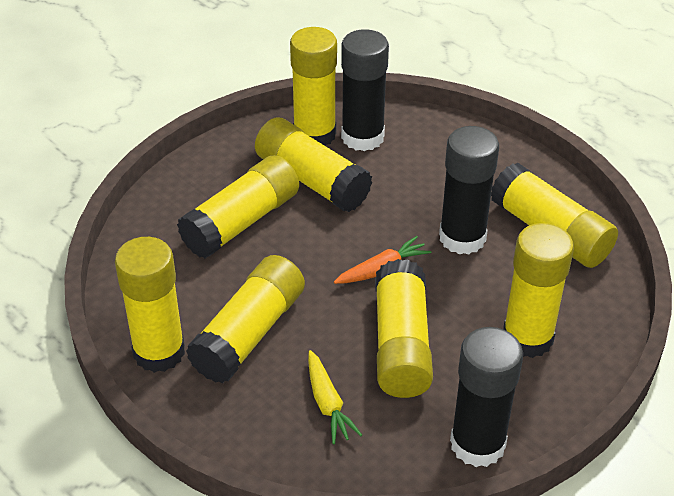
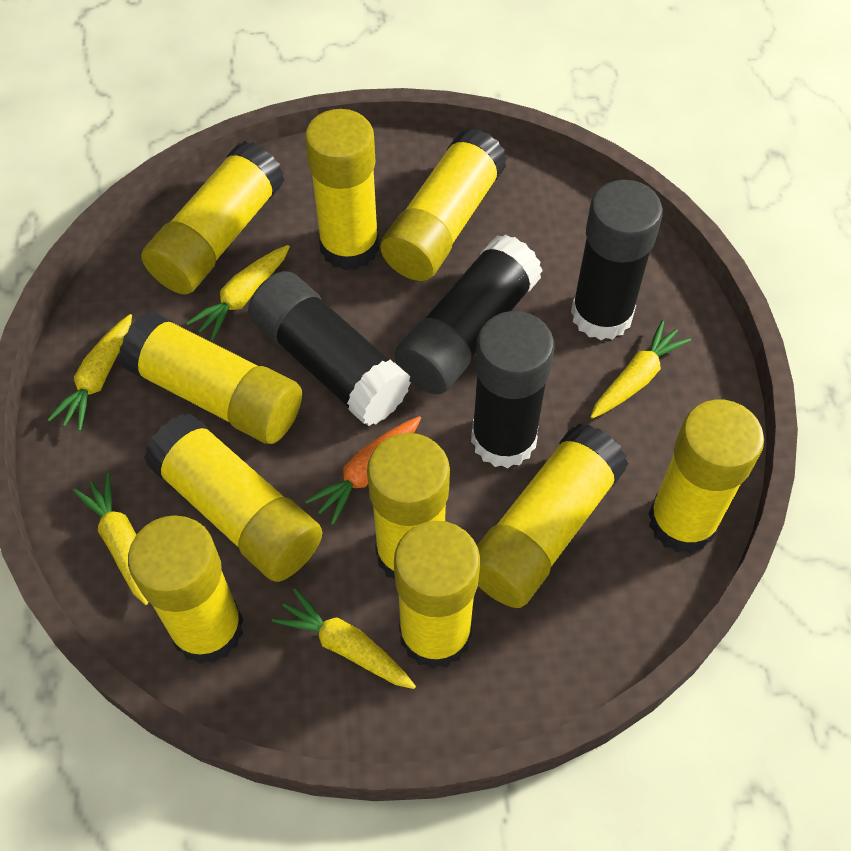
black glue stick: 3 -> 4
yellow carrot: 1 -> 5
yellow glue stick: 8 -> 10

